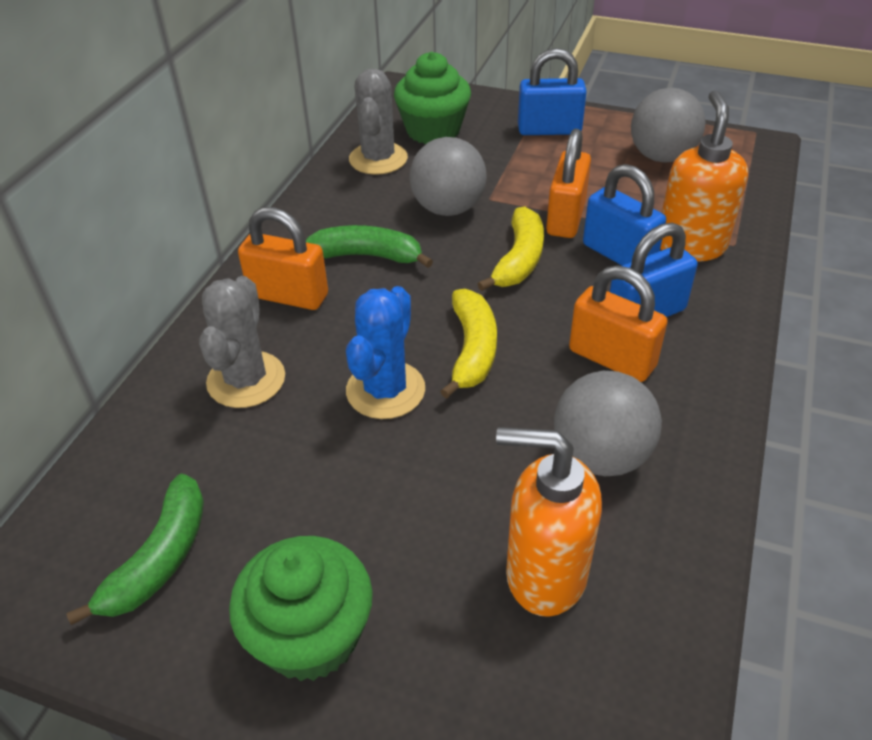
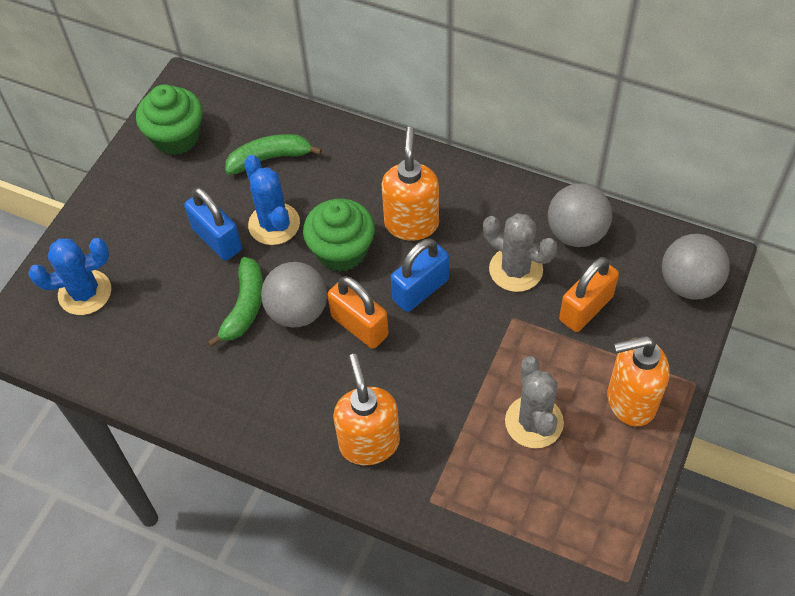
blue cactus: 1 -> 2
blue padlock: 3 -> 2
orange padlock: 3 -> 2
orange soap dispenser: 2 -> 3
yellow banana: 2 -> 0

